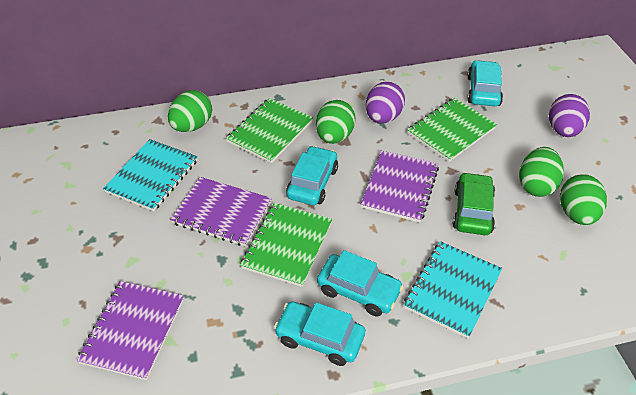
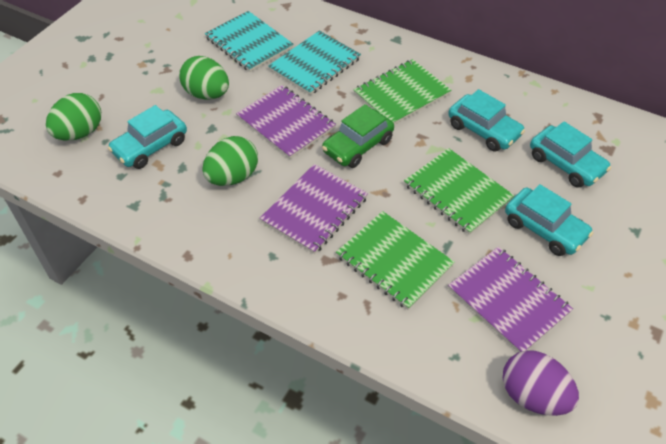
green egg: 4 -> 3
purple egg: 2 -> 1

